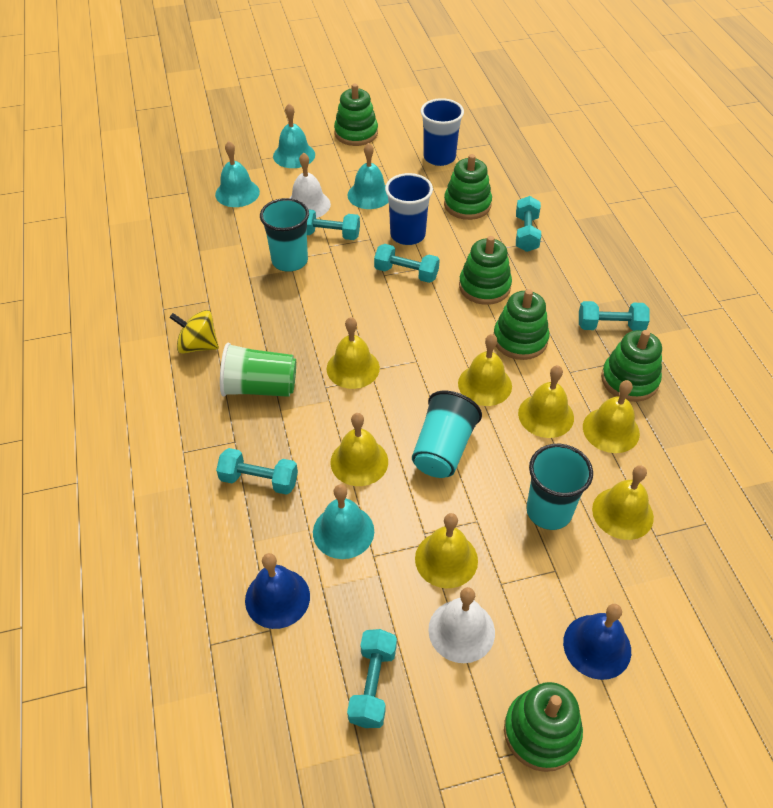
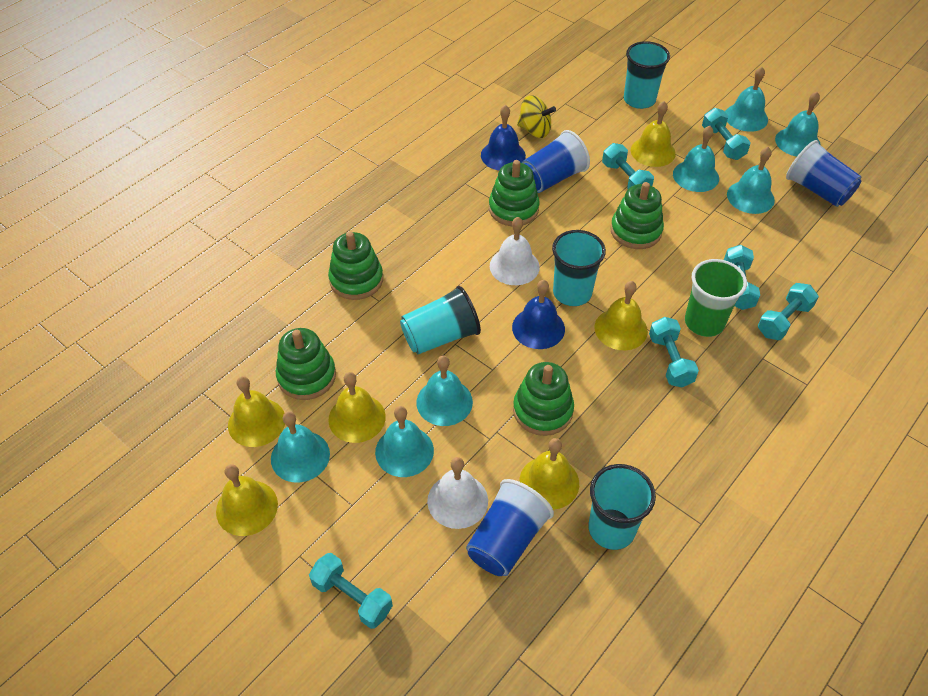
blue cup: 2 -> 3
green stacking toy: 6 -> 5
turquoise bell: 4 -> 7
turquoise cup: 3 -> 4
yellow bell: 7 -> 6

